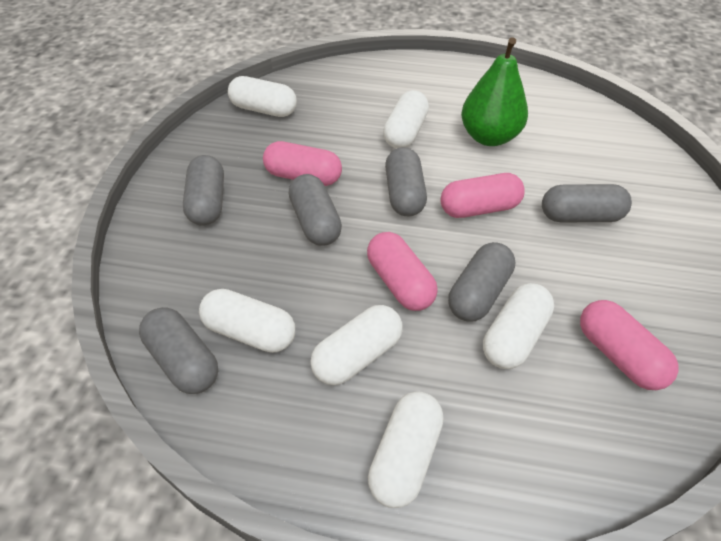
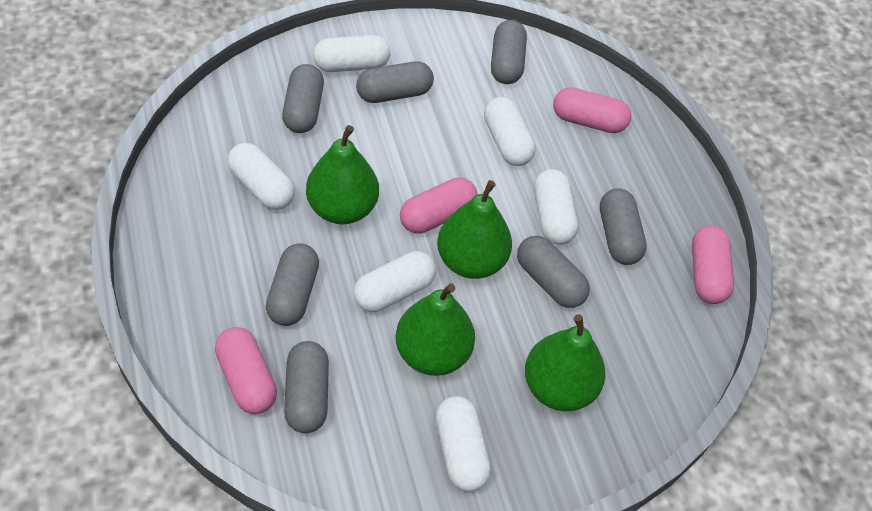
green pear: 1 -> 4
grey capsule: 6 -> 7

